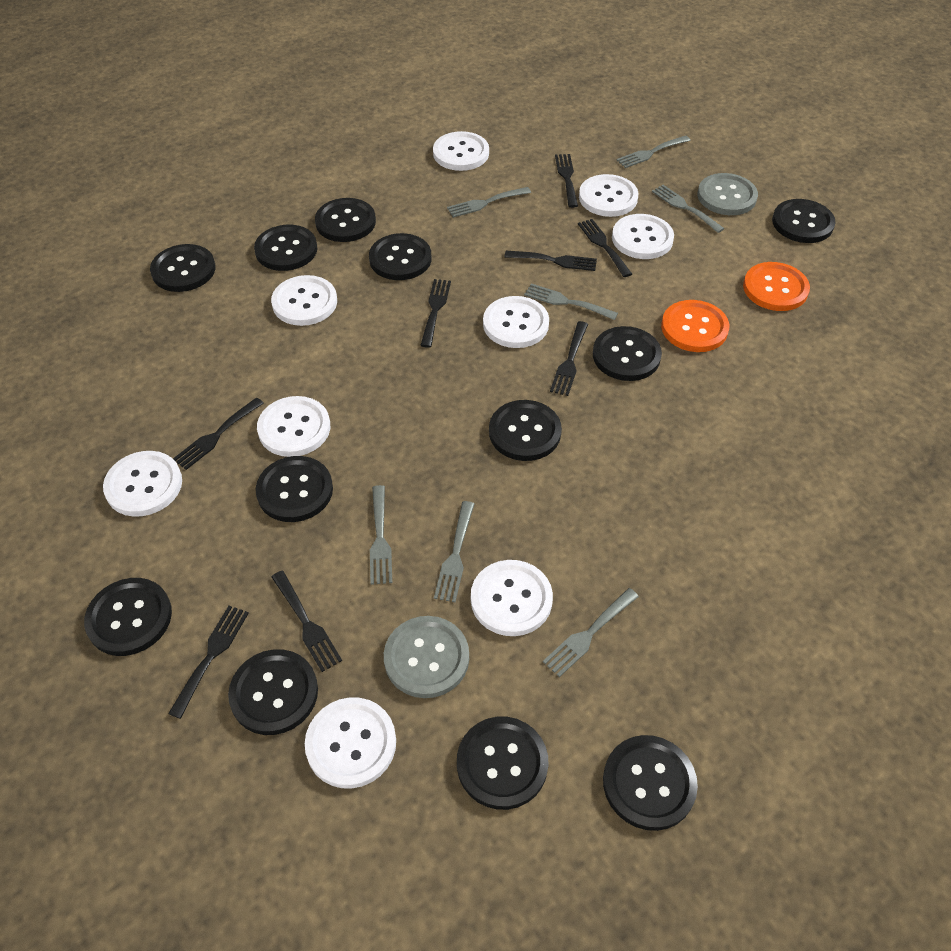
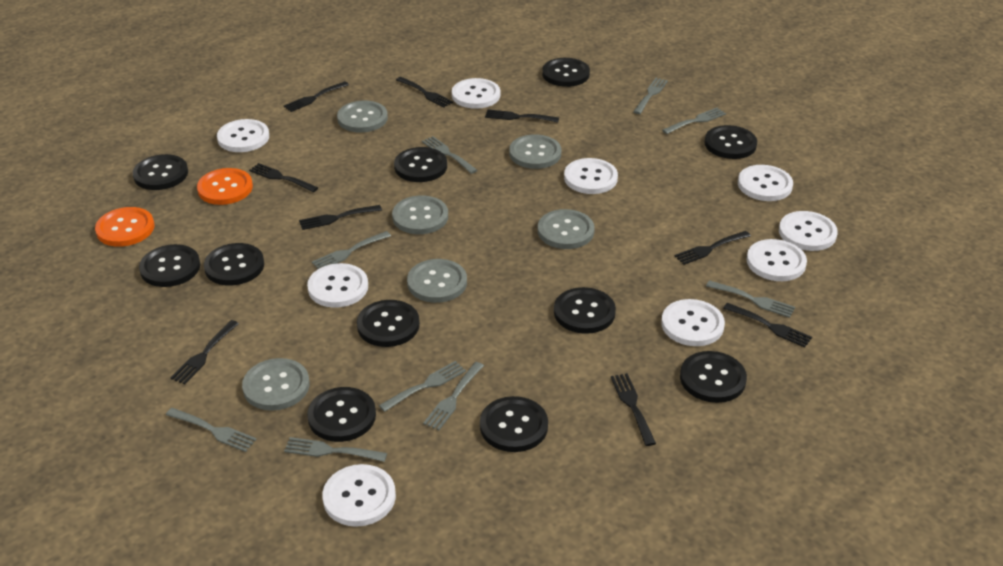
black button: 12 -> 11
black fork: 8 -> 9
grey button: 2 -> 6
grey fork: 7 -> 9

